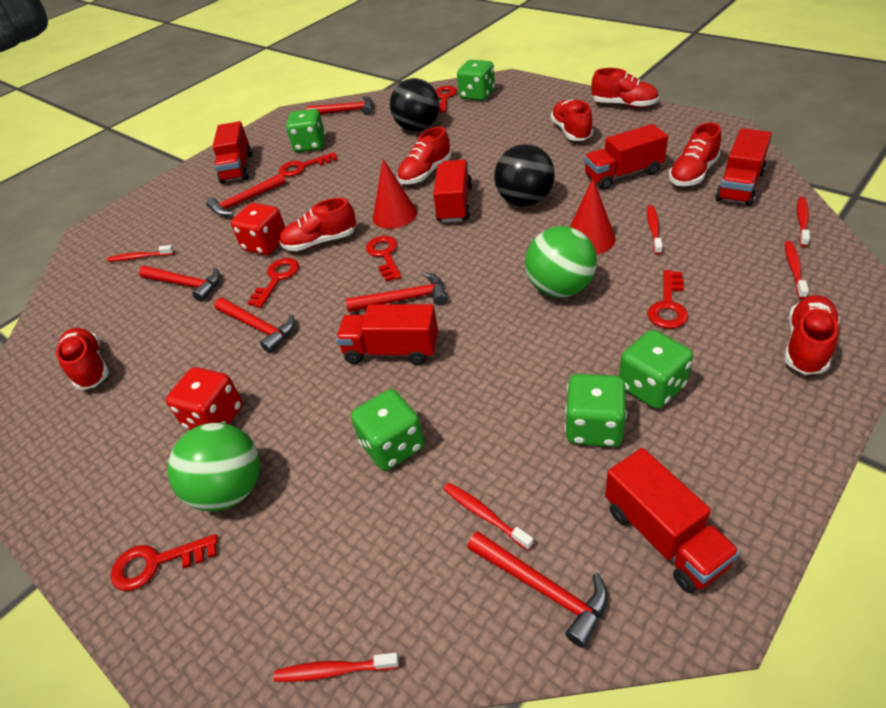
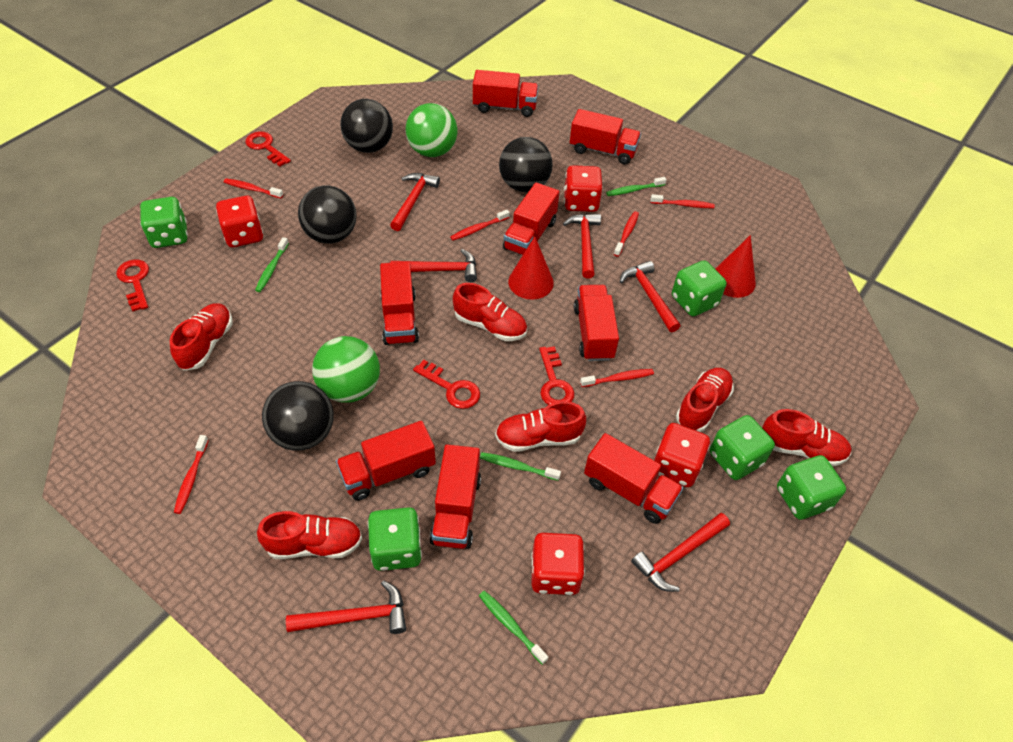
black ball: 2 -> 4
green toothbrush: 0 -> 4
red dice: 2 -> 4
red key: 6 -> 4
red shoe: 7 -> 6
red truck: 6 -> 8

